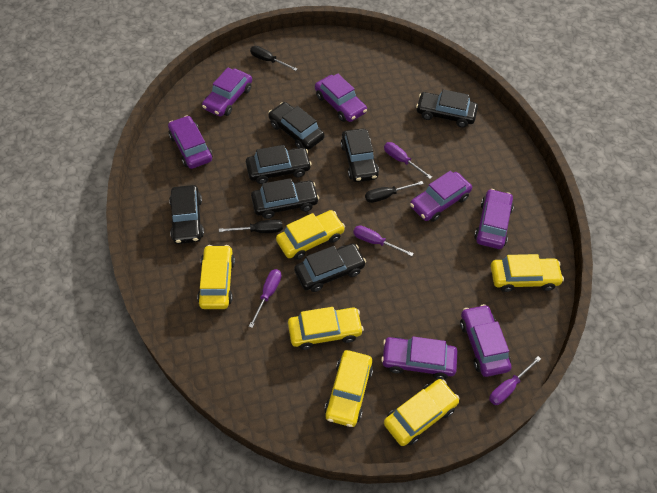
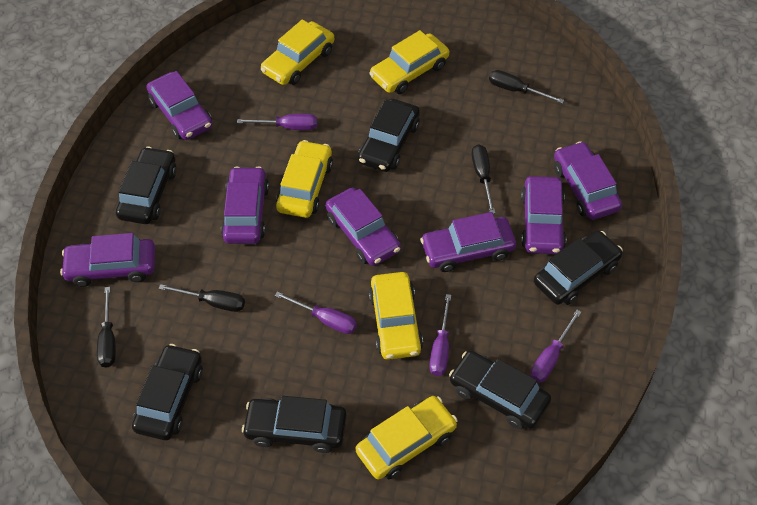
black car: 7 -> 6
black screwdriver: 3 -> 4
yellow car: 6 -> 5

